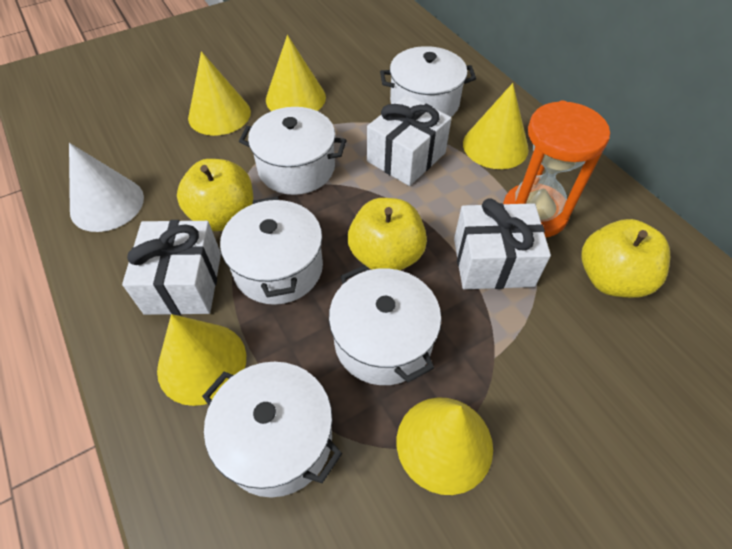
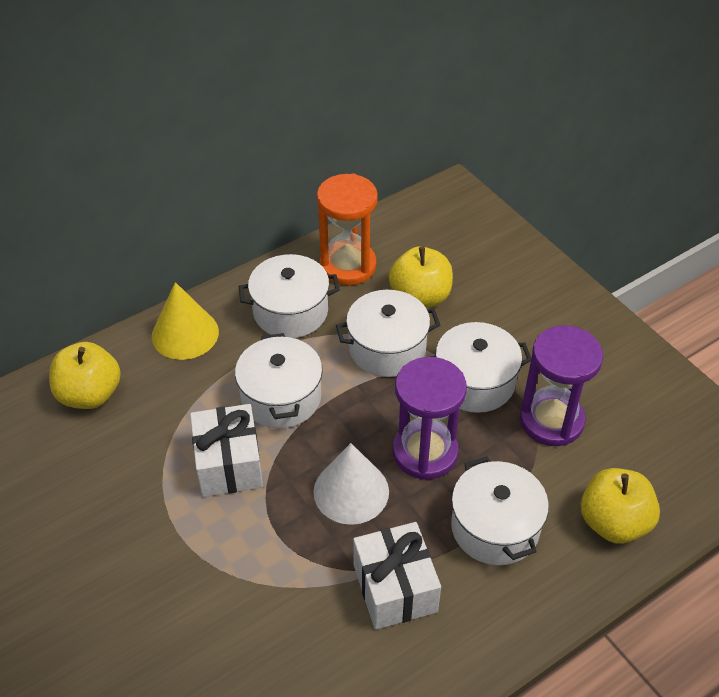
purple hourglass: 0 -> 2
white gift: 3 -> 2
yellow cone: 5 -> 1

